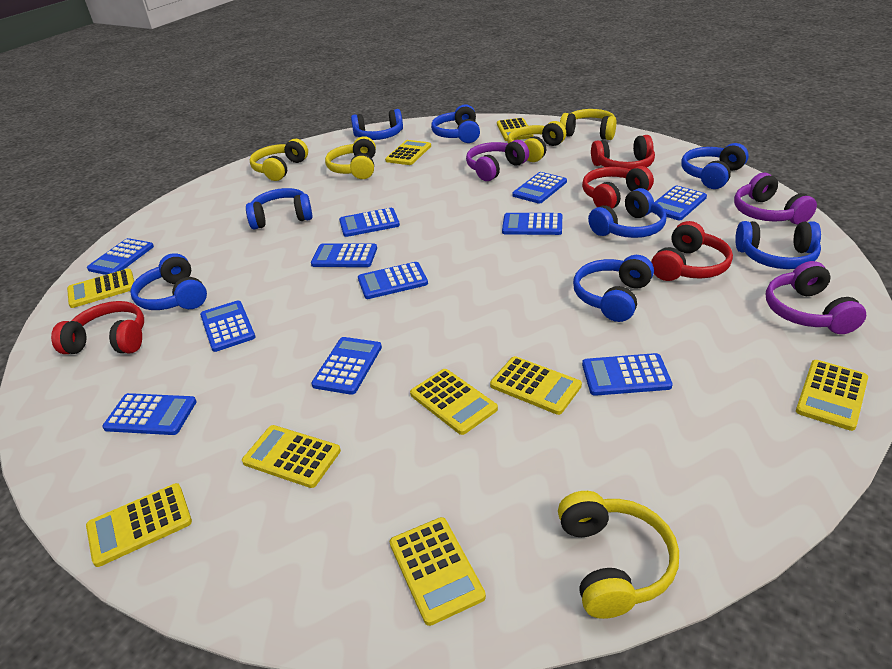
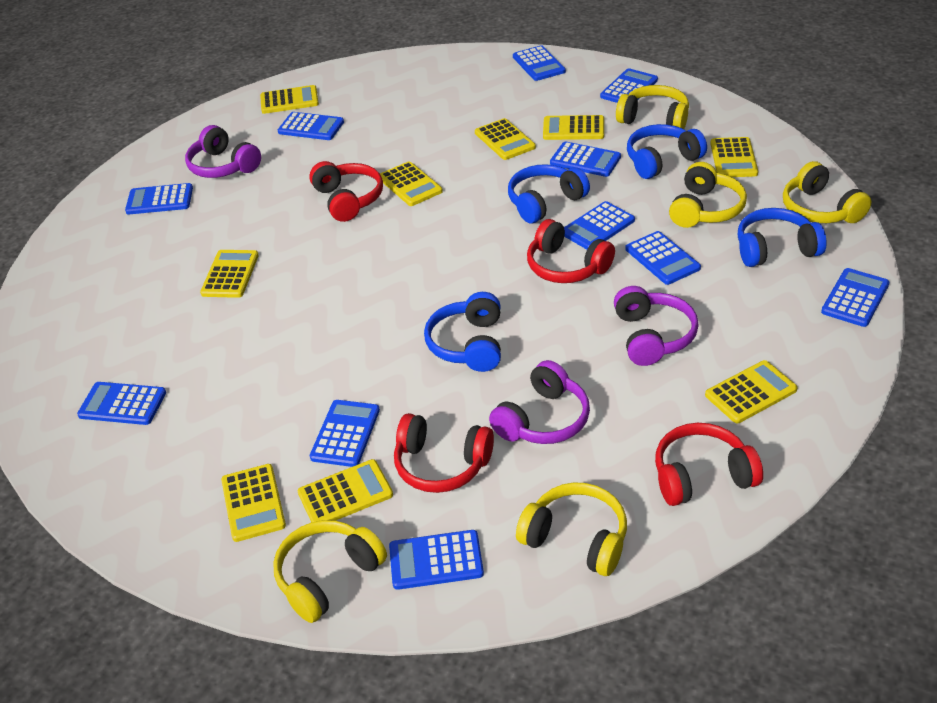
blue headphones: 8 -> 4

